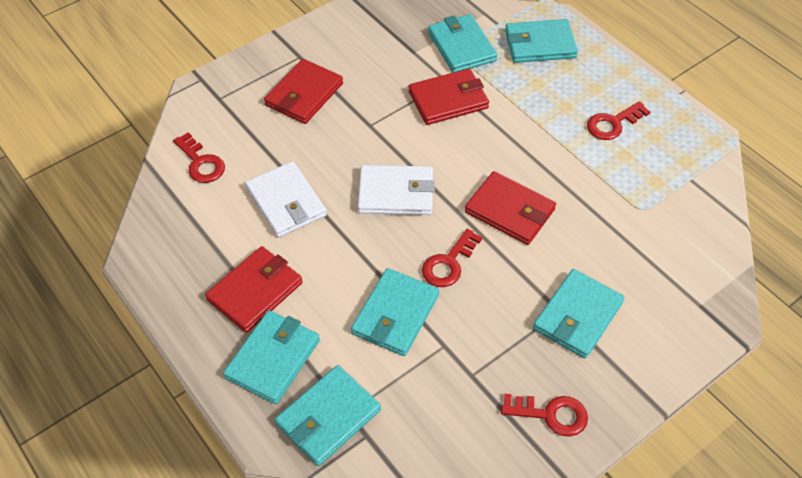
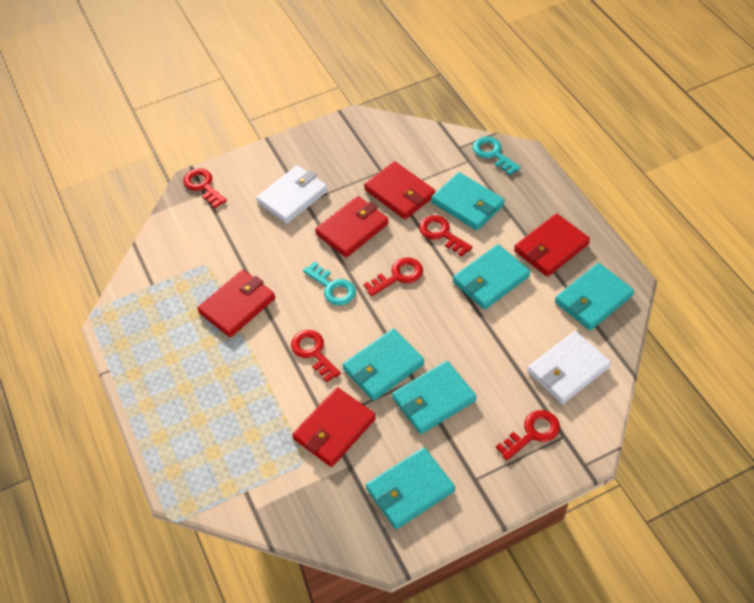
red key: 4 -> 5
red wallet: 4 -> 5
turquoise key: 0 -> 2

